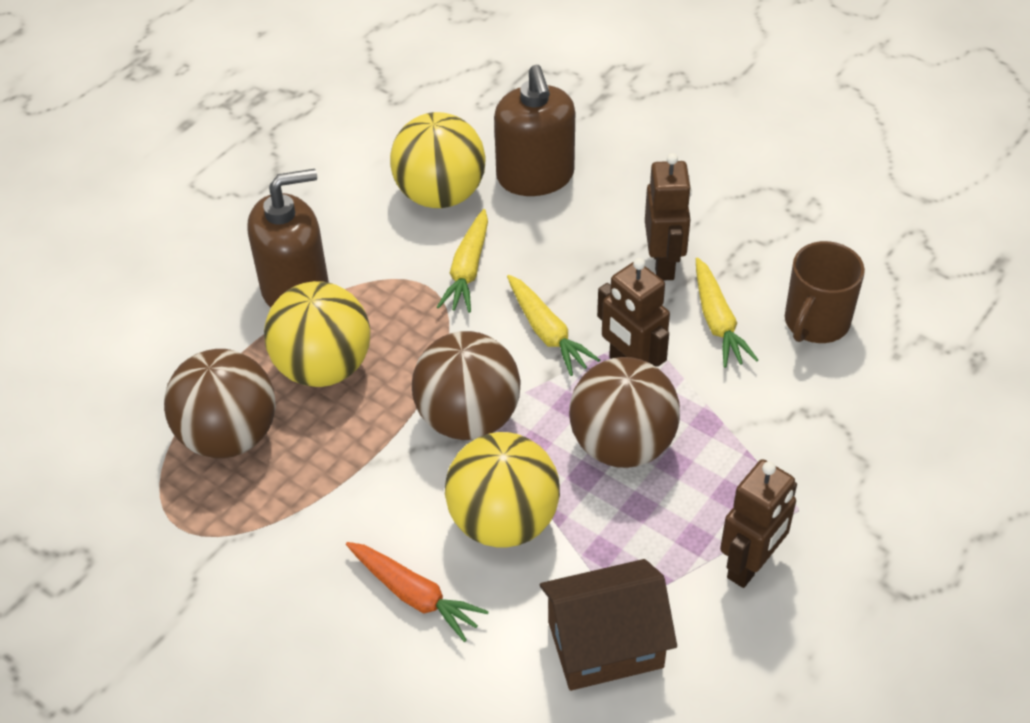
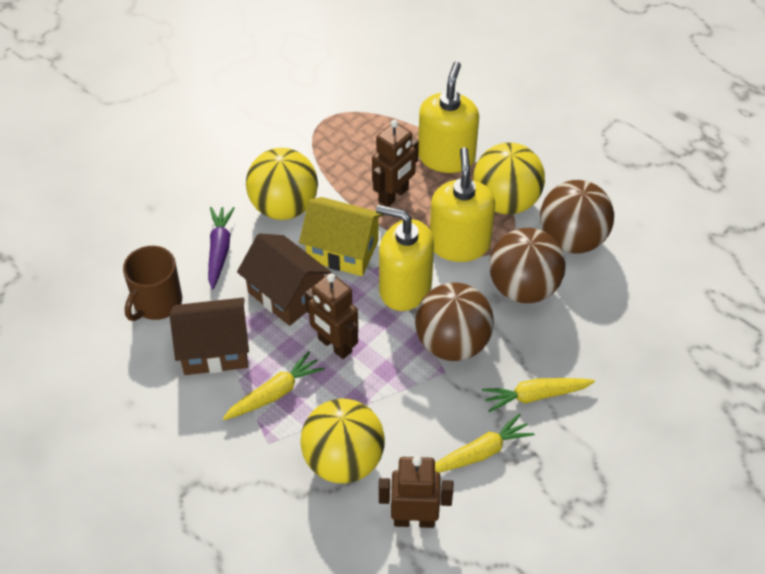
brown house: 1 -> 2
brown soap dispenser: 2 -> 0
orange carrot: 1 -> 0
purple carrot: 0 -> 1
yellow house: 0 -> 1
yellow soap dispenser: 0 -> 3

